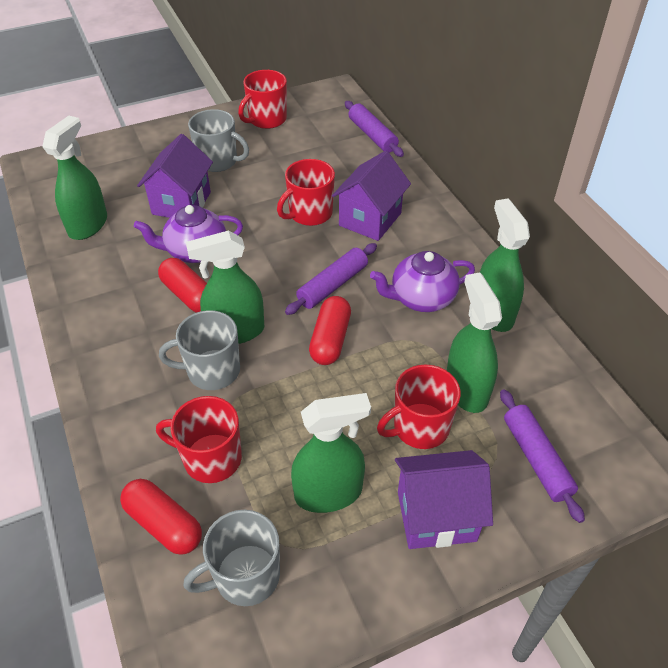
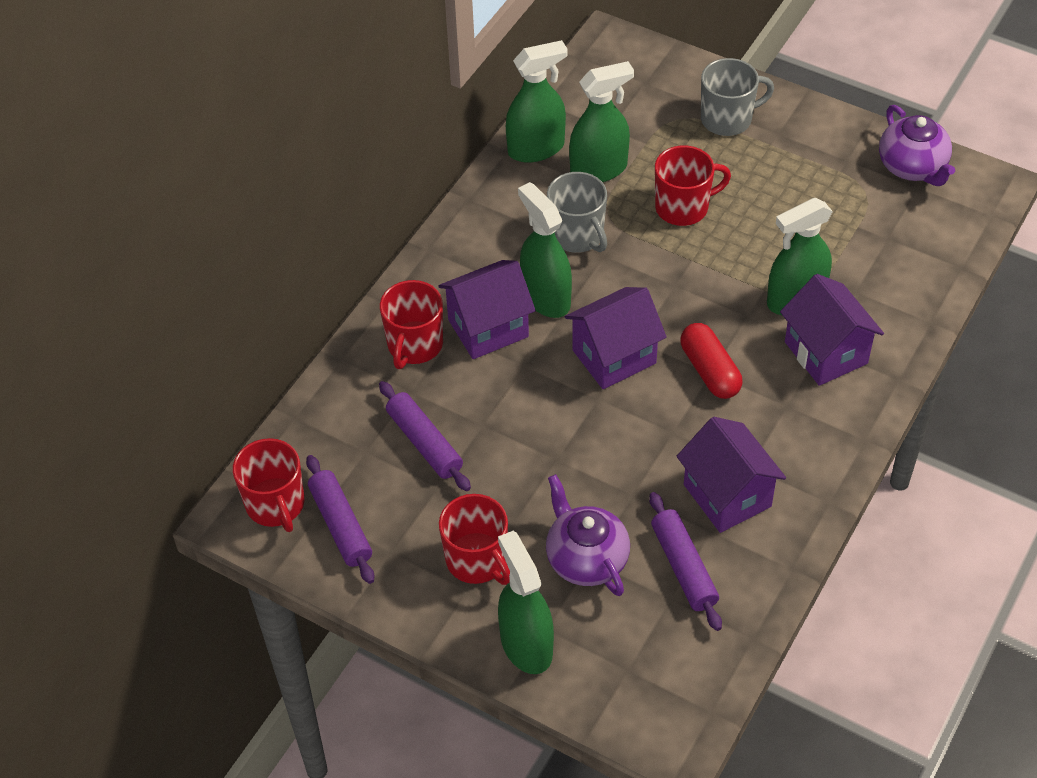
grey mug: 3 -> 2
purple house: 3 -> 4
red capsule: 3 -> 1

